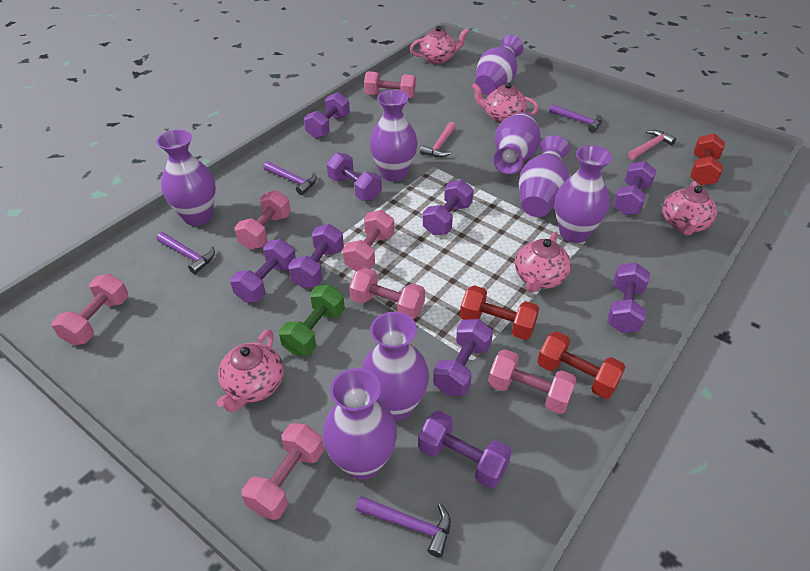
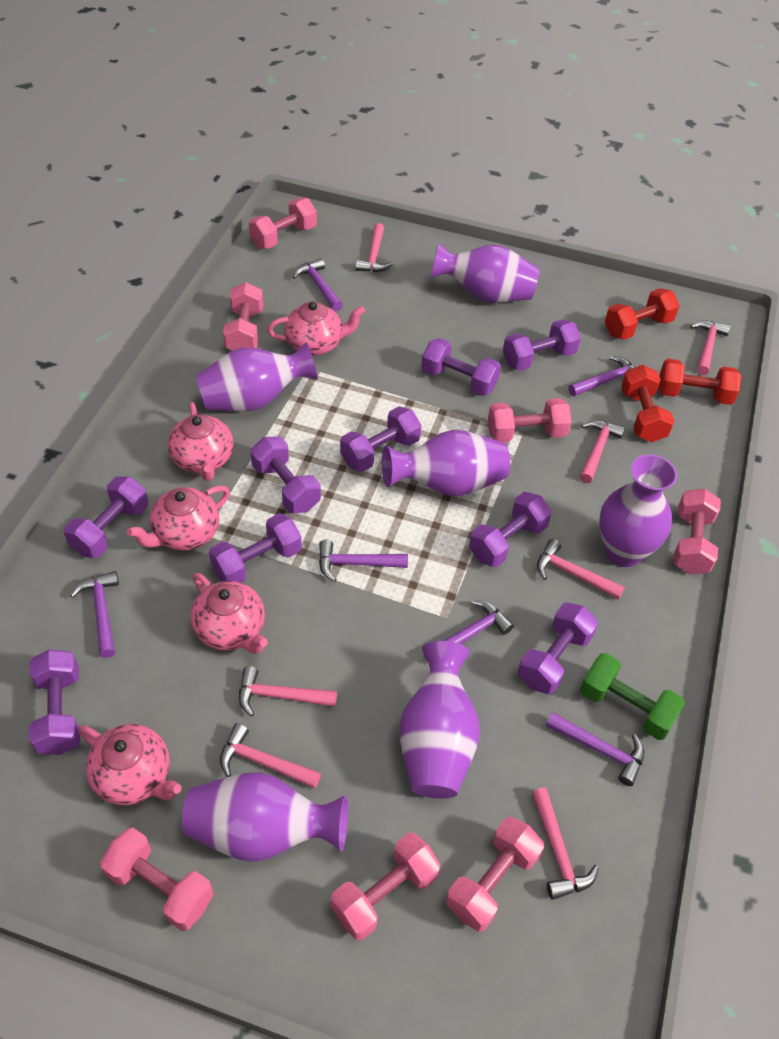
pink hammer: 2 -> 7
purple hammer: 4 -> 6
purple vase: 8 -> 6

